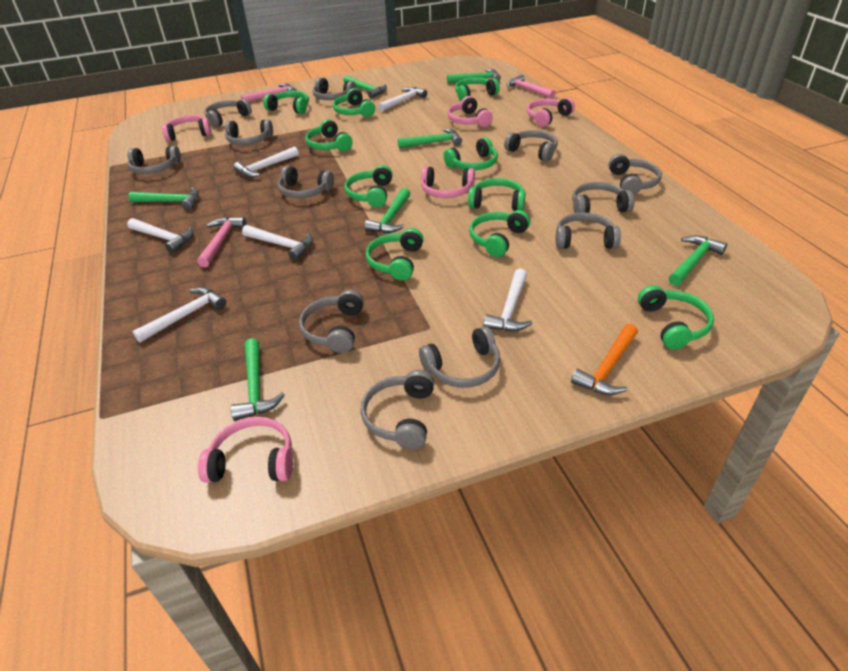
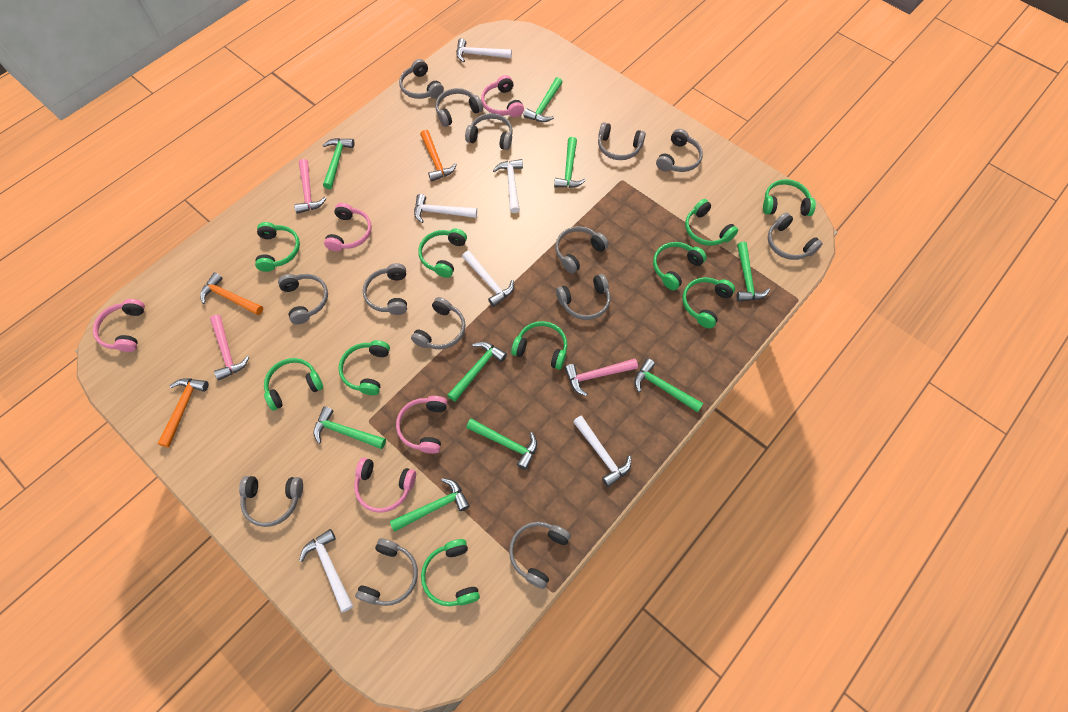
green hammer: 7 -> 9
grey headphones: 12 -> 14
orange hammer: 1 -> 3

